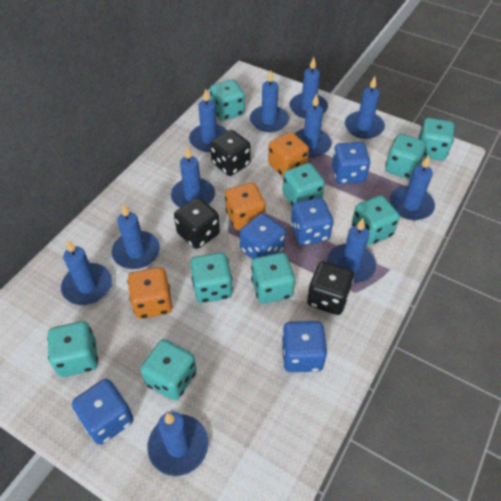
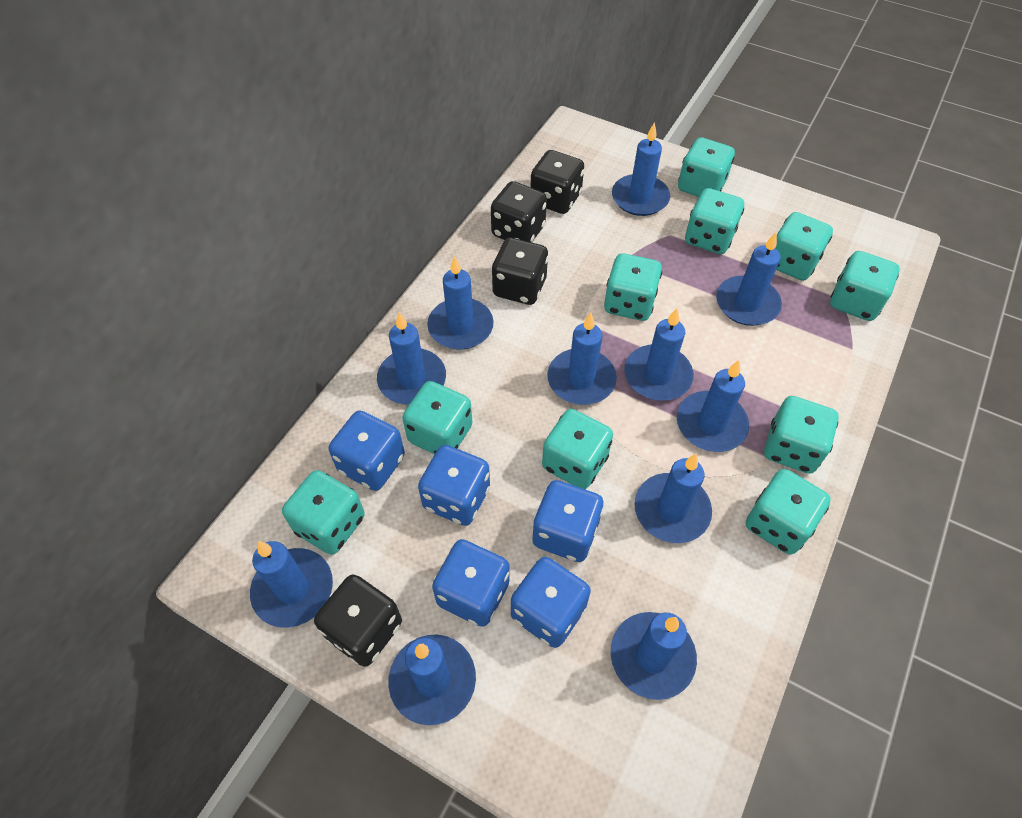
black dice: 3 -> 4
orange dice: 3 -> 0
turquoise dice: 9 -> 10

